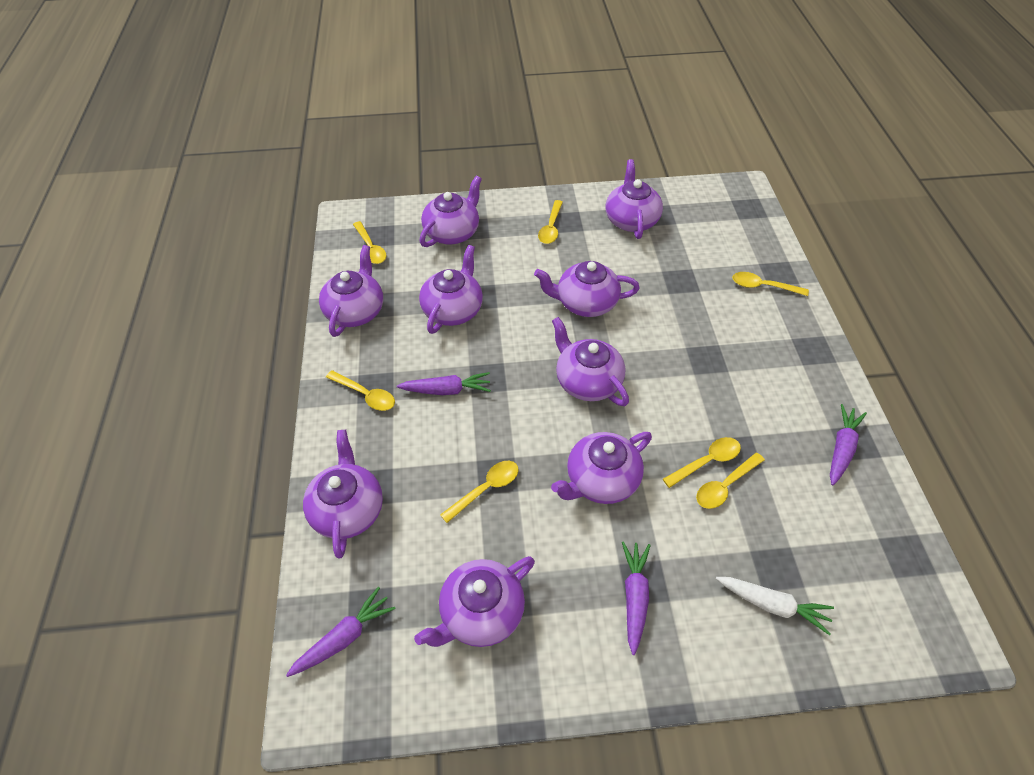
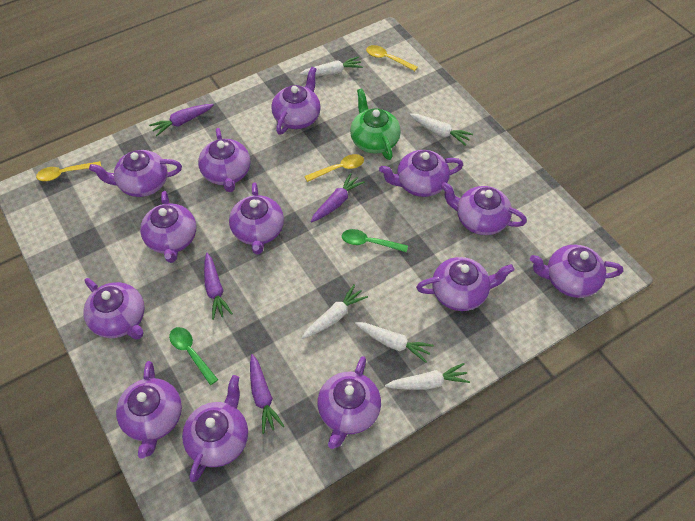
green spoon: 0 -> 2
green teapot: 0 -> 1
purple teapot: 9 -> 13
white carrot: 1 -> 5
yellow spoon: 7 -> 3

